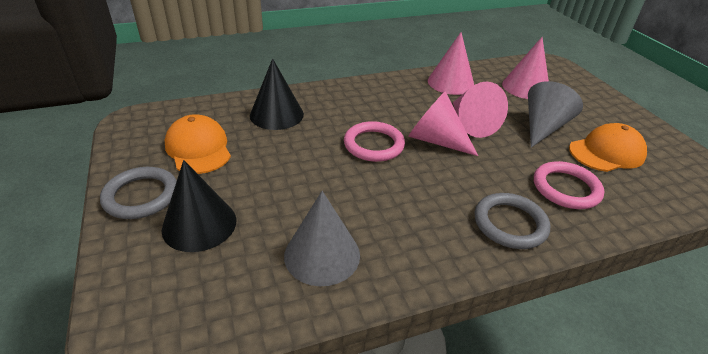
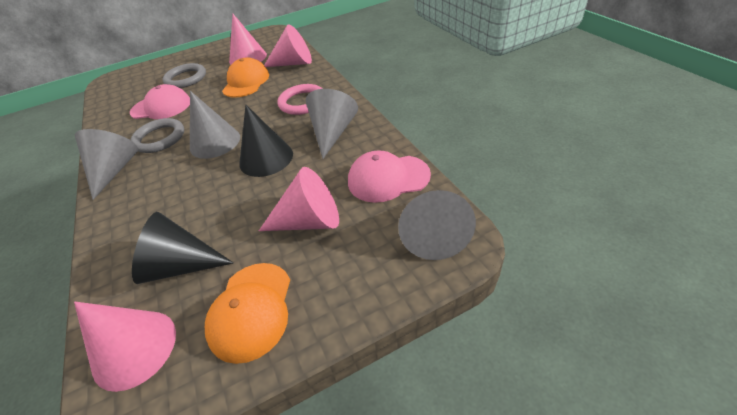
grey cone: 2 -> 4
pink cap: 0 -> 2
pink ring: 2 -> 1

